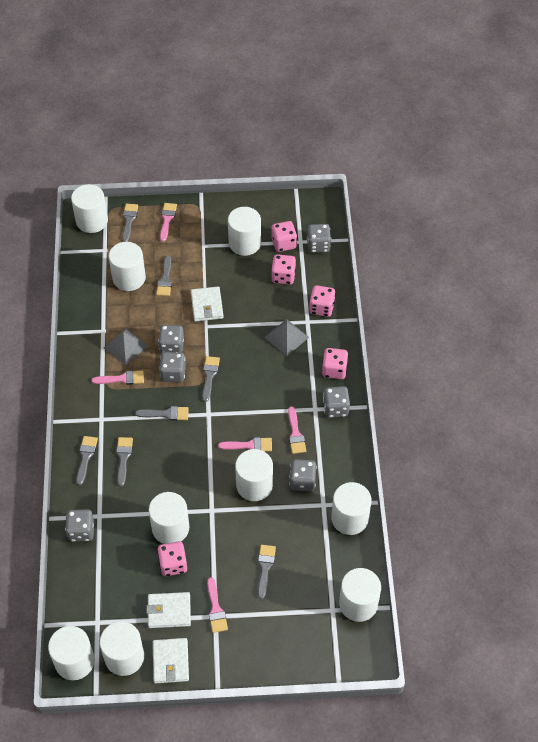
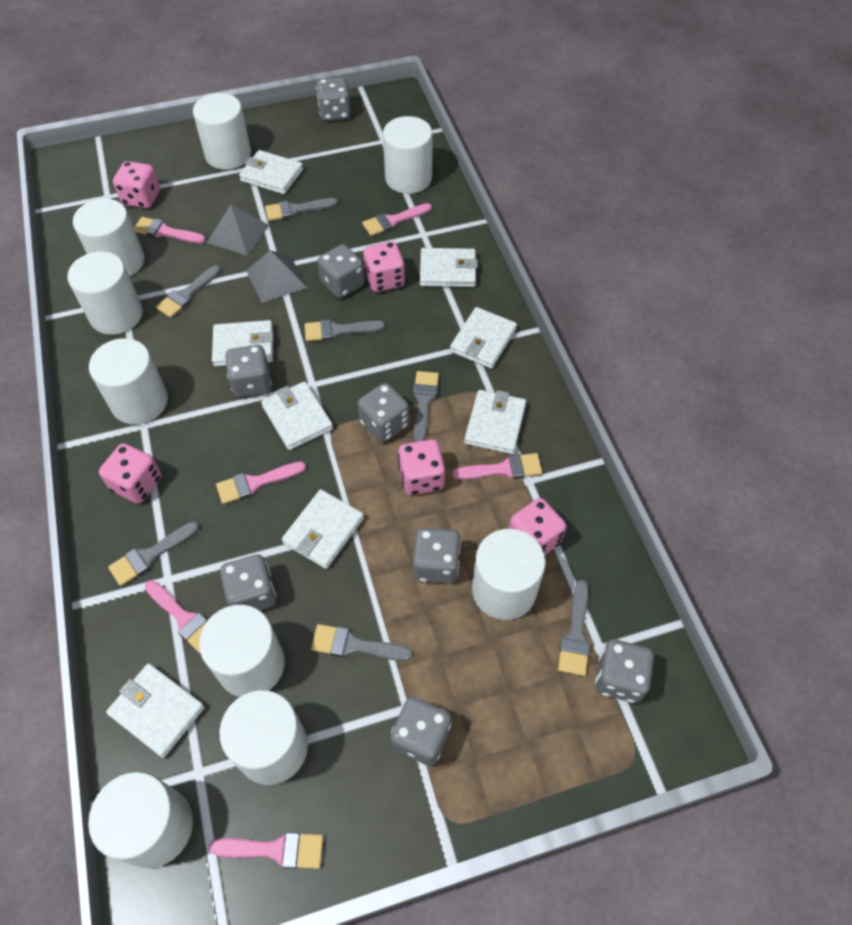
grey dice: 6 -> 8
pink brush: 5 -> 6
white wallet: 3 -> 8

